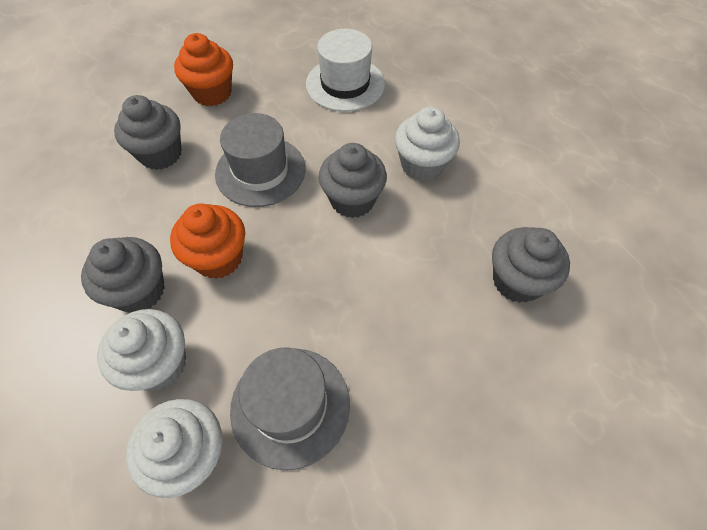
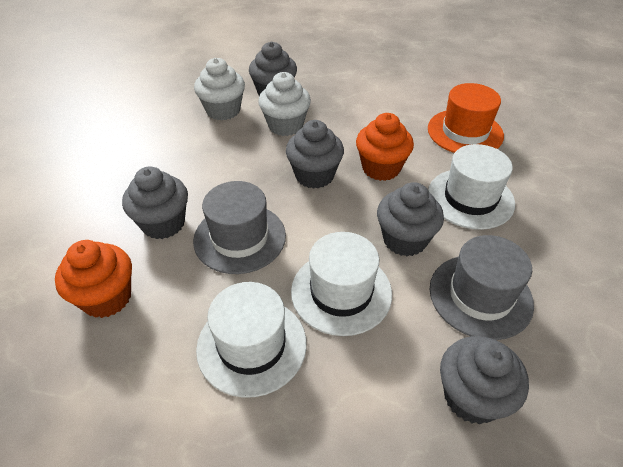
grey cupcake: 4 -> 5
orange hat: 0 -> 1
white cupcake: 3 -> 2
white hat: 1 -> 3

